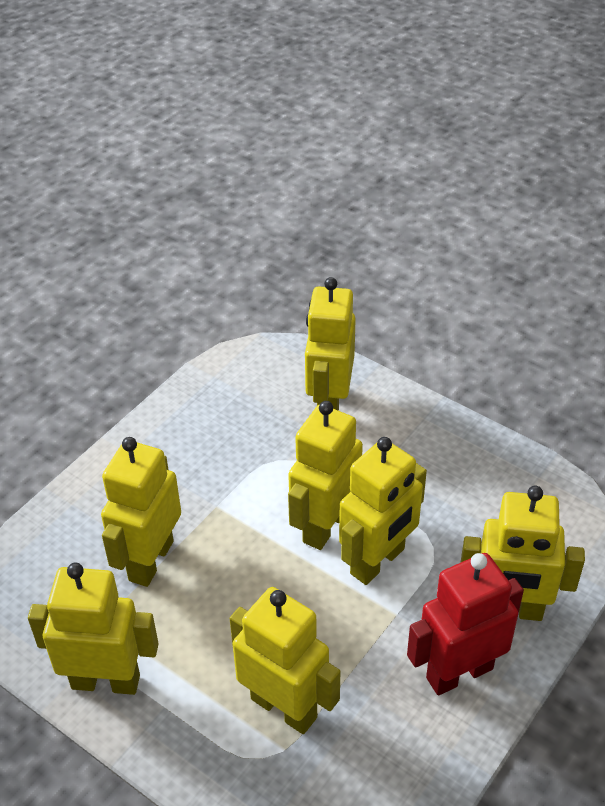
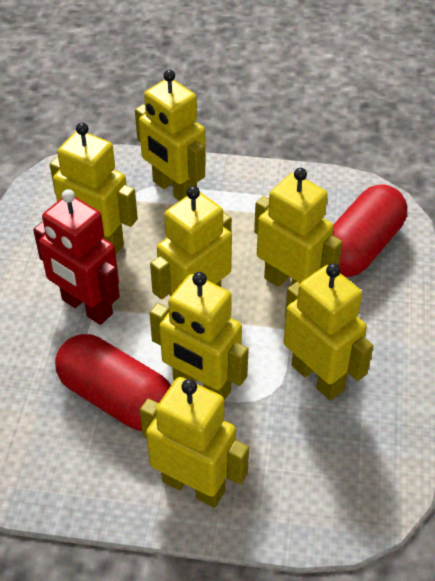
red capsule: 0 -> 2

